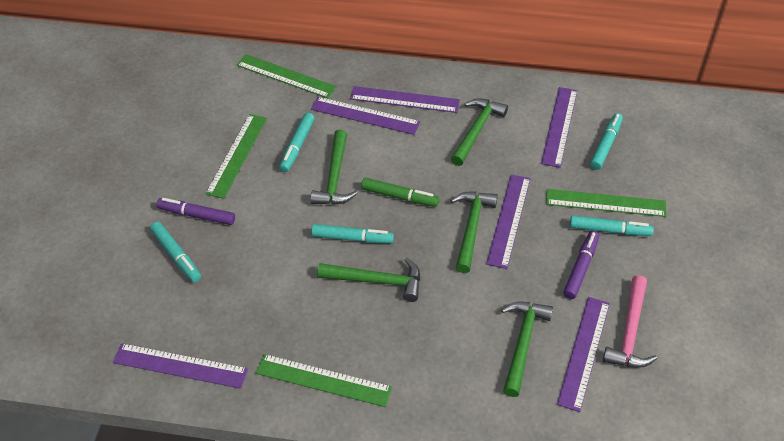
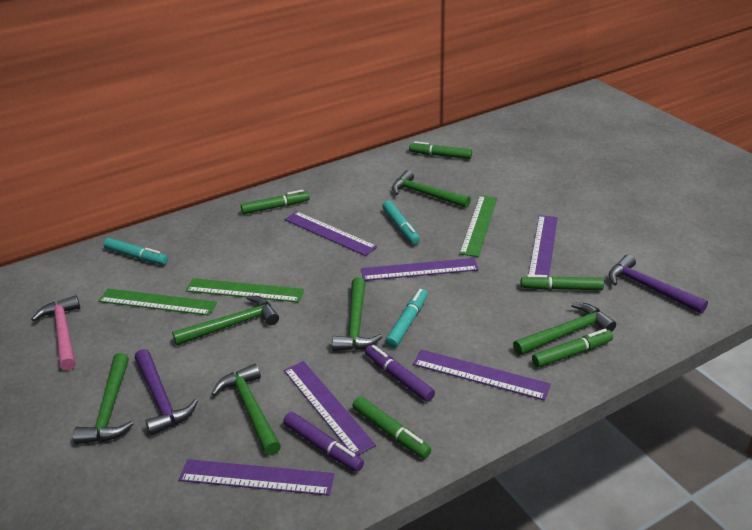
green hammer: 5 -> 6
green marker: 1 -> 5
green ruler: 4 -> 3
purple hammer: 0 -> 2
turquoise marker: 5 -> 3

